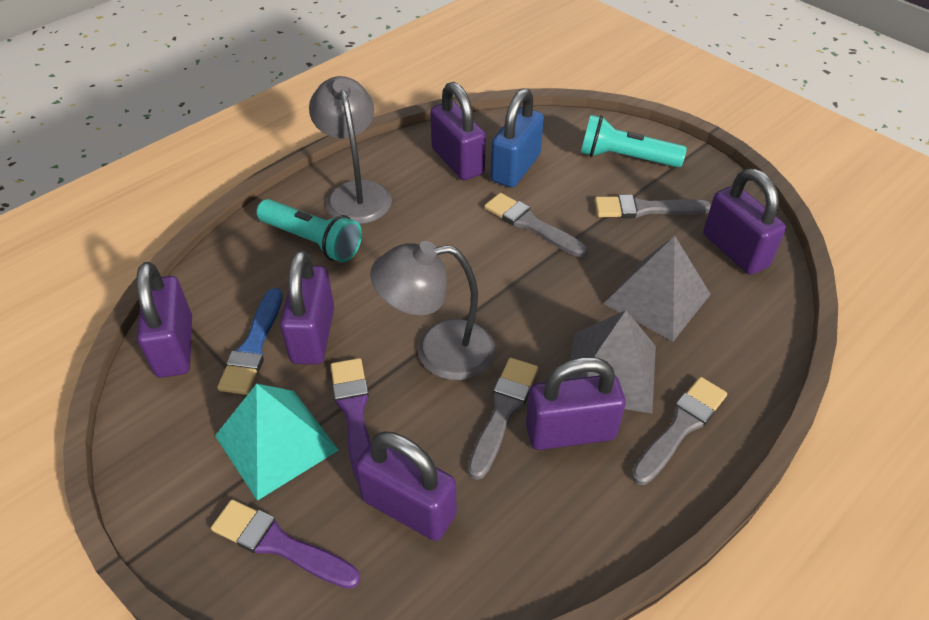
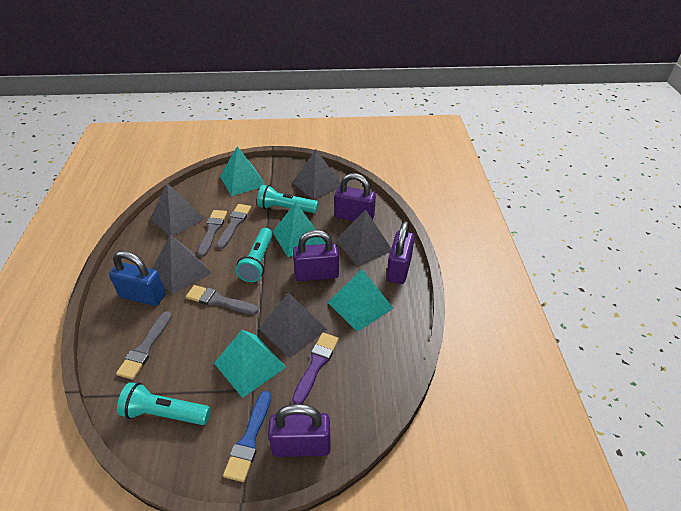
grey lamp: 2 -> 0
grey pyramid: 2 -> 5
purple brush: 2 -> 1
purple padlock: 6 -> 4
turquoise flashlight: 2 -> 3
turquoise pyramid: 1 -> 4

